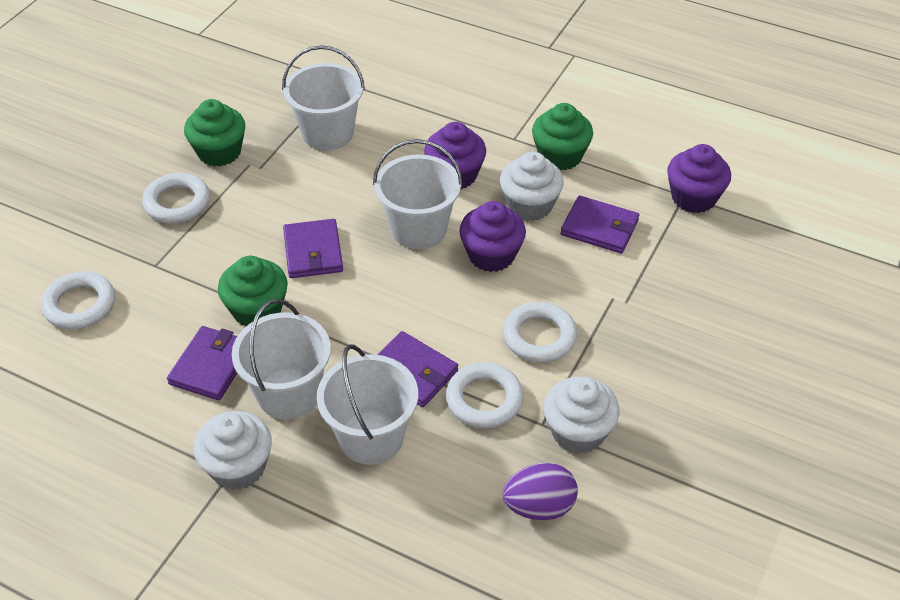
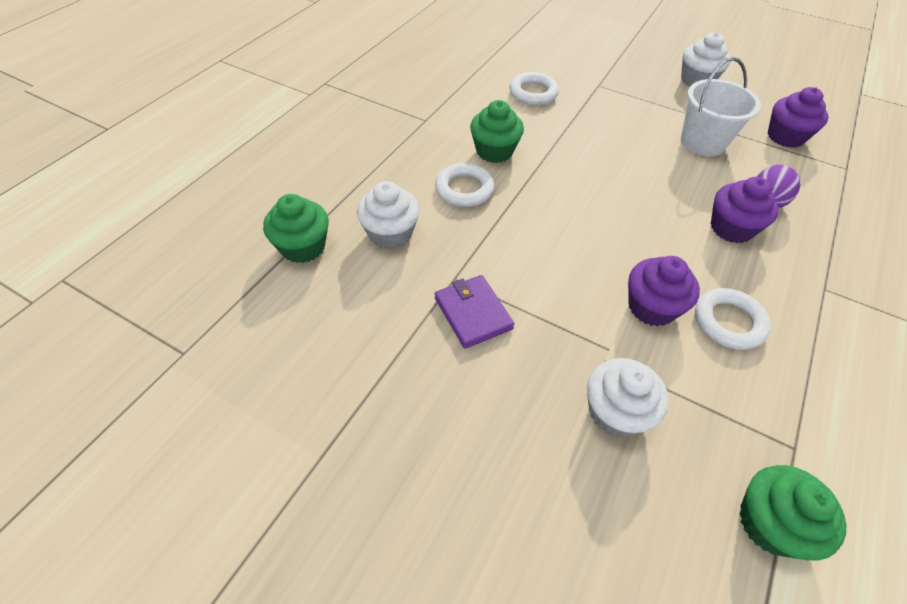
purple wallet: 4 -> 1
white bucket: 4 -> 1
white ring: 4 -> 3

